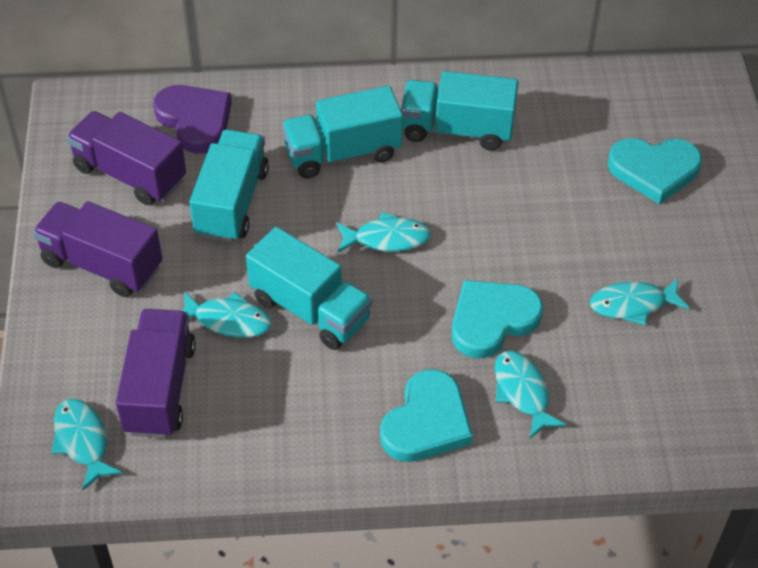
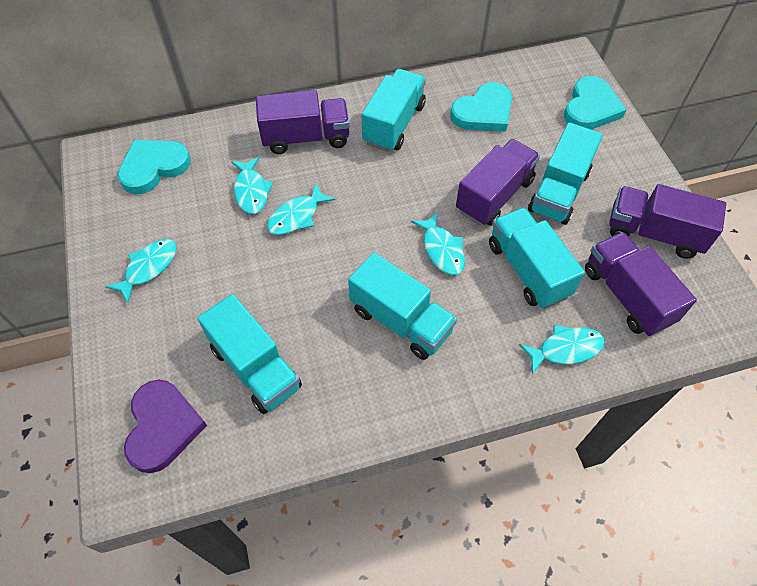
purple truck: 3 -> 4
turquoise truck: 4 -> 5

